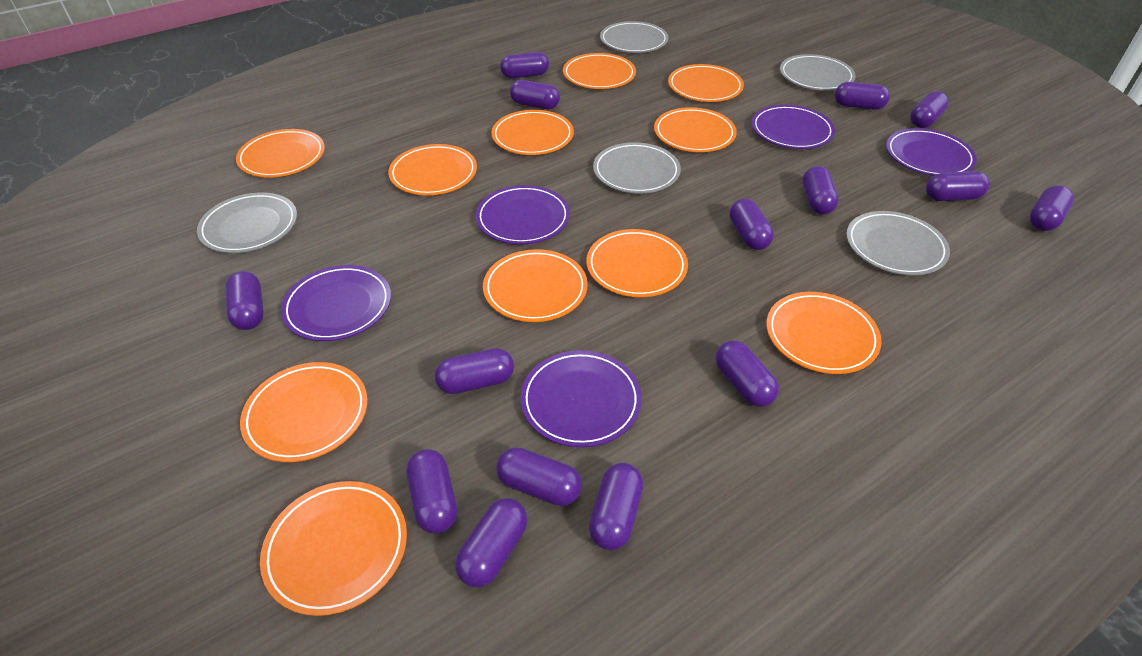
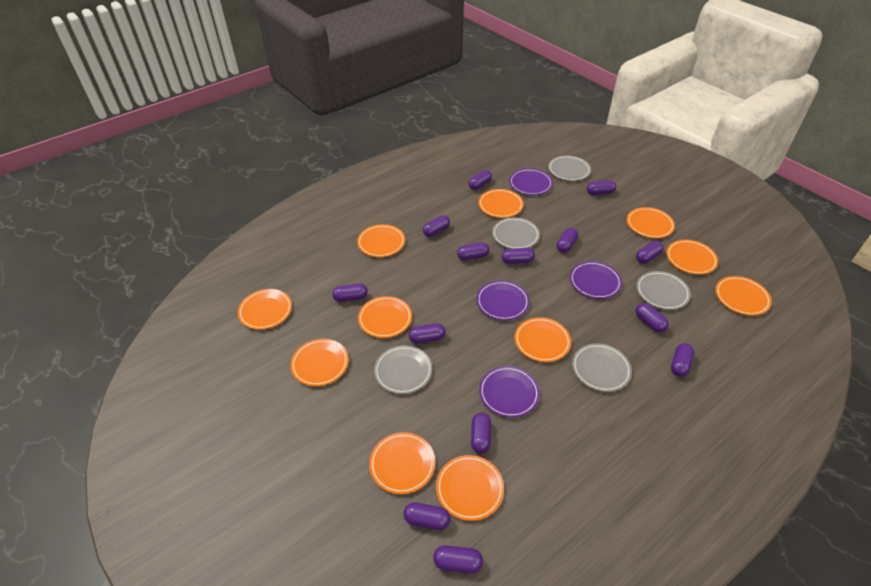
purple capsule: 15 -> 14
purple plate: 5 -> 4

